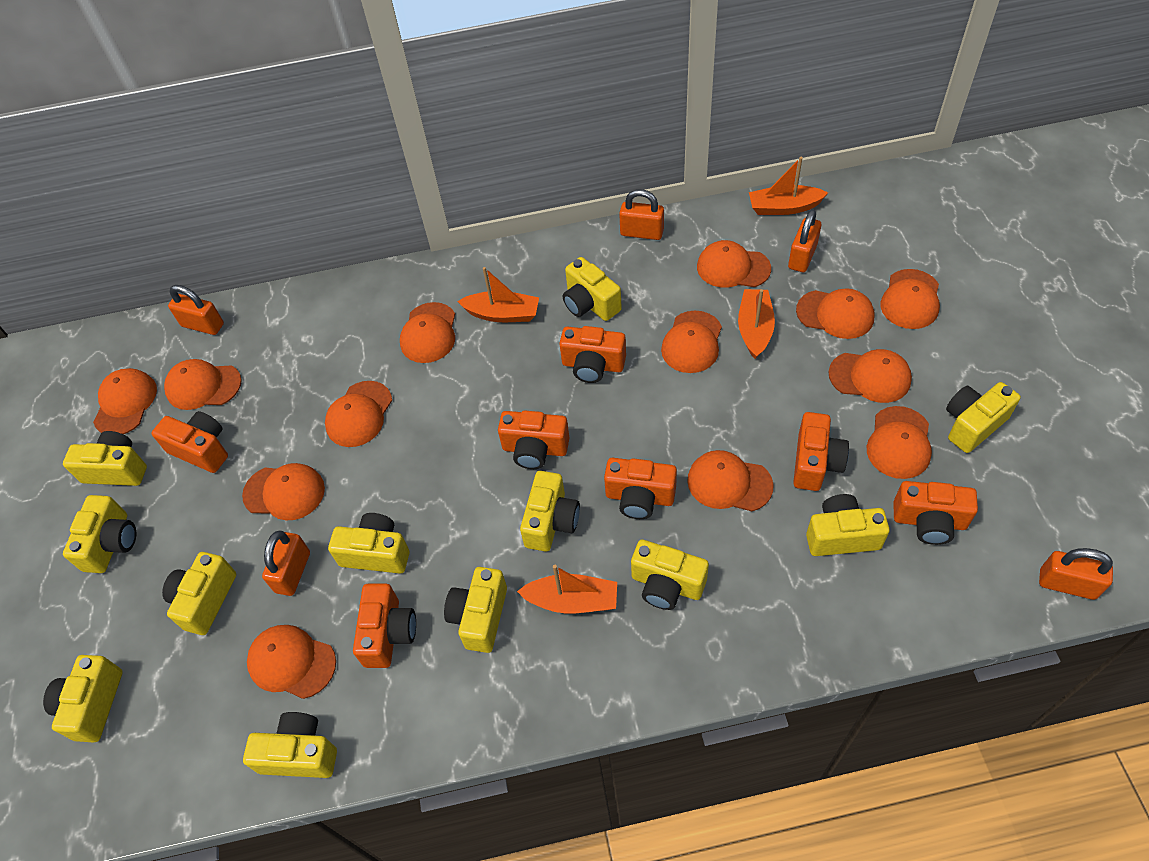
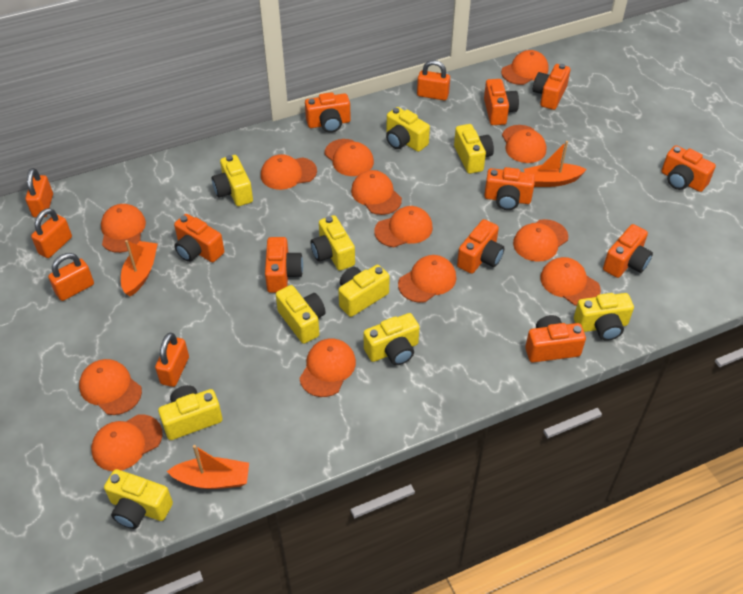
orange boat: 4 -> 3
orange camera: 7 -> 10
yellow camera: 12 -> 10

